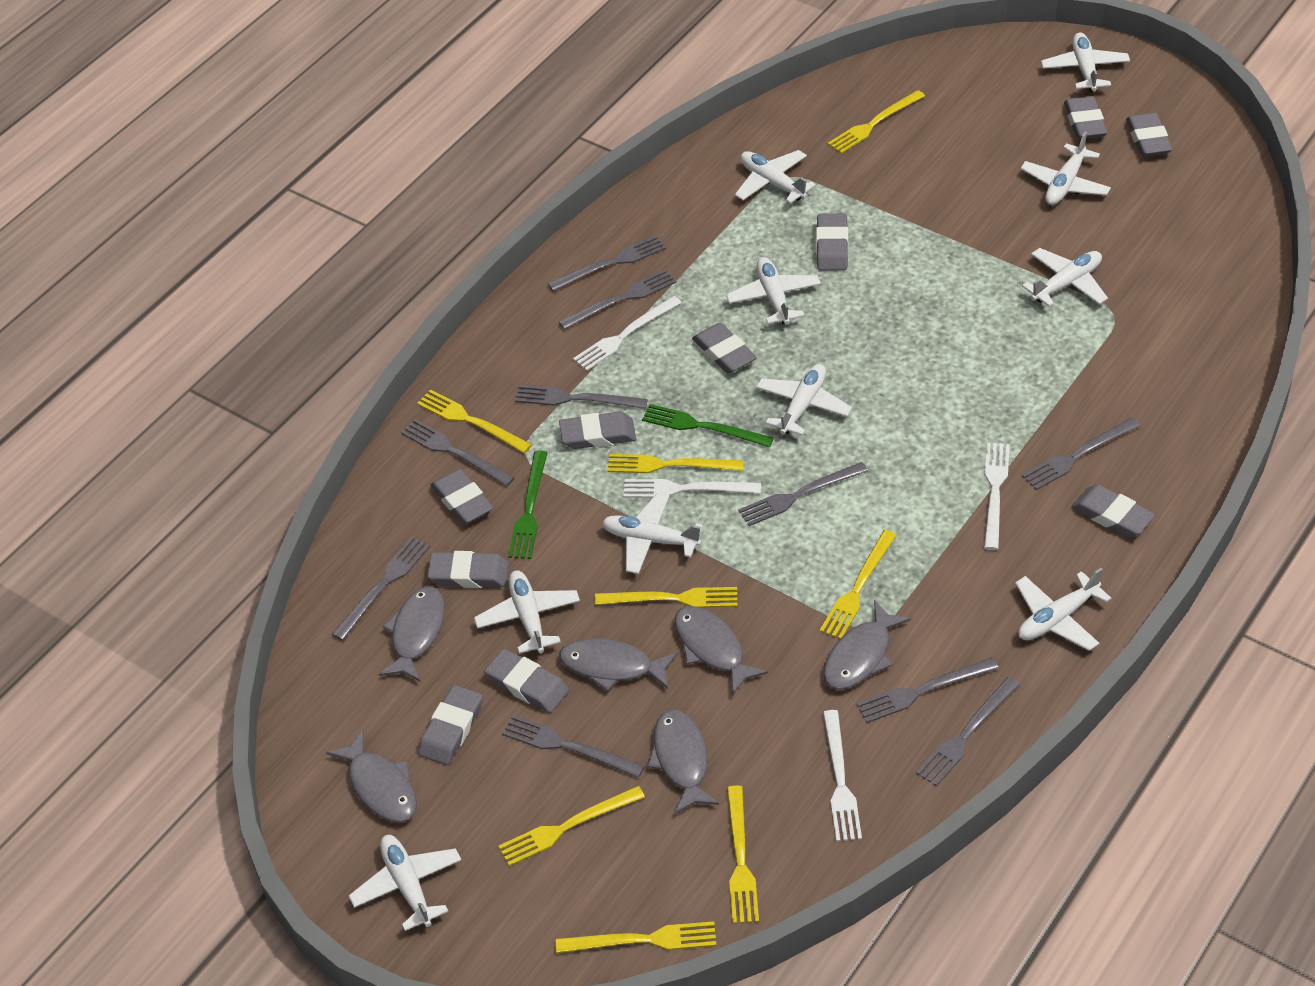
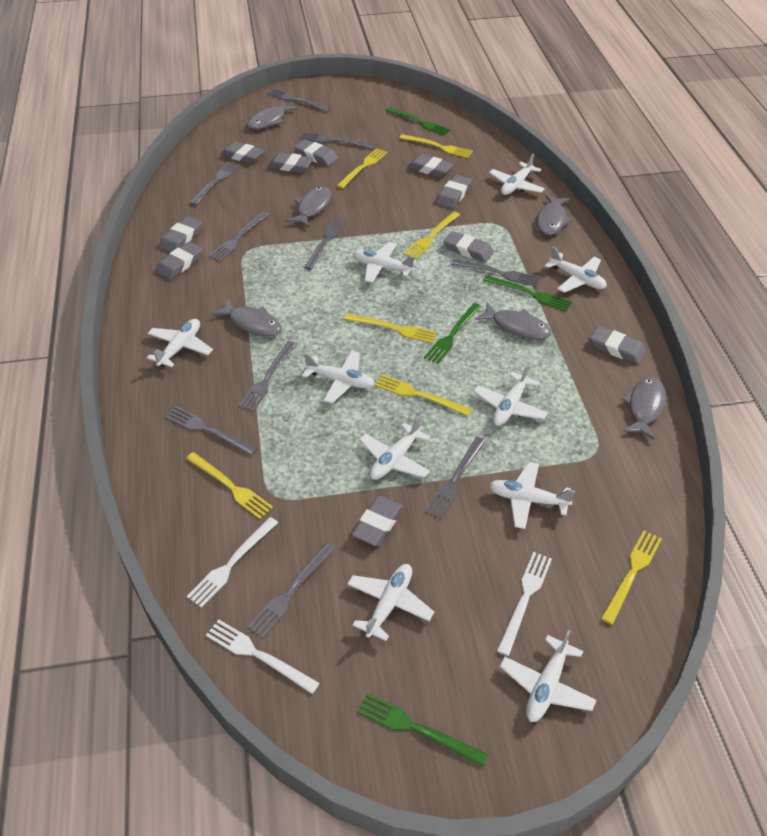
green fork: 2 -> 4
white fork: 4 -> 3
yellow fork: 8 -> 7

